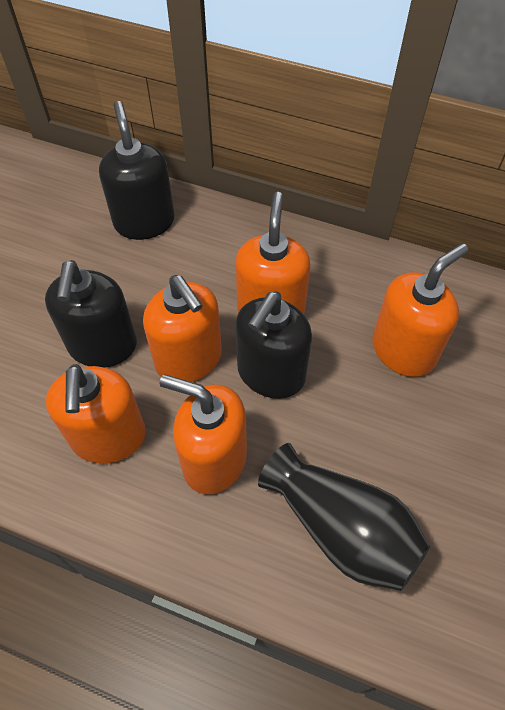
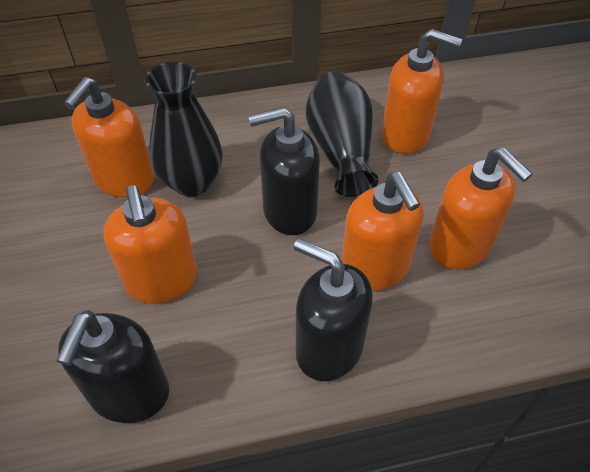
black vase: 1 -> 2

